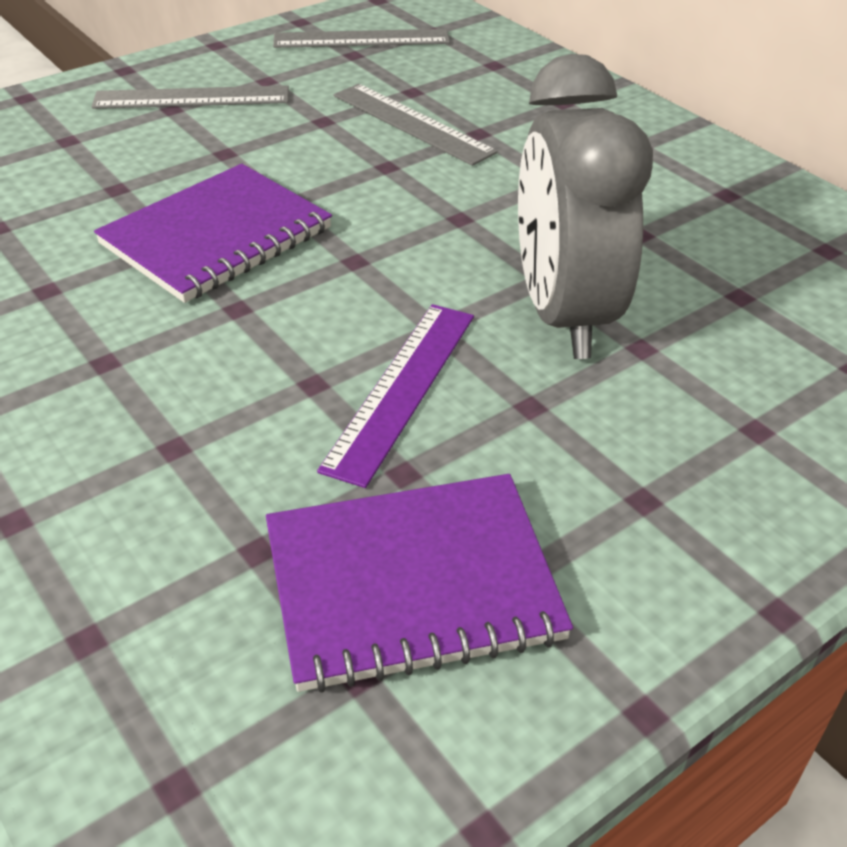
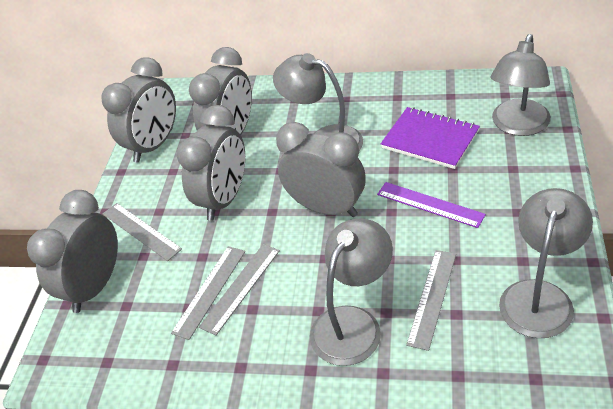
grey clock: 1 -> 5
grey lamp: 0 -> 4
grey ruler: 3 -> 4
purple notebook: 2 -> 1

